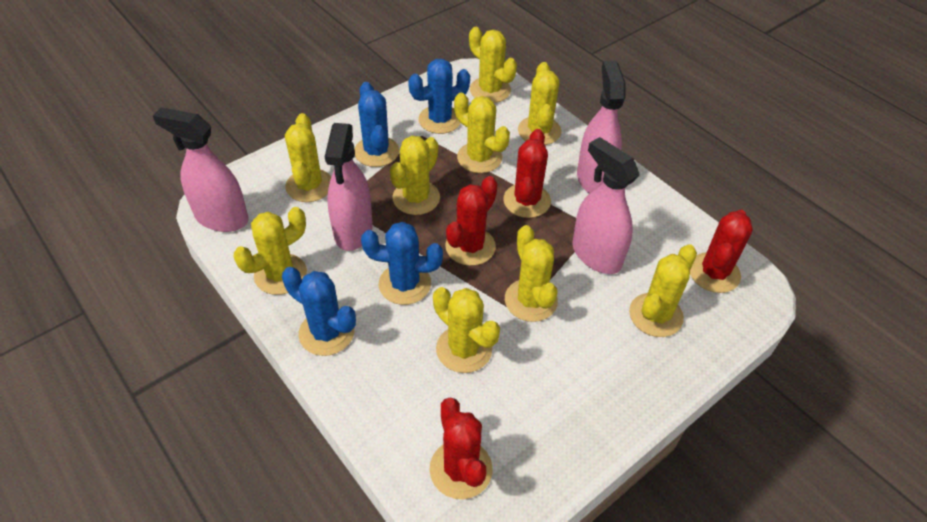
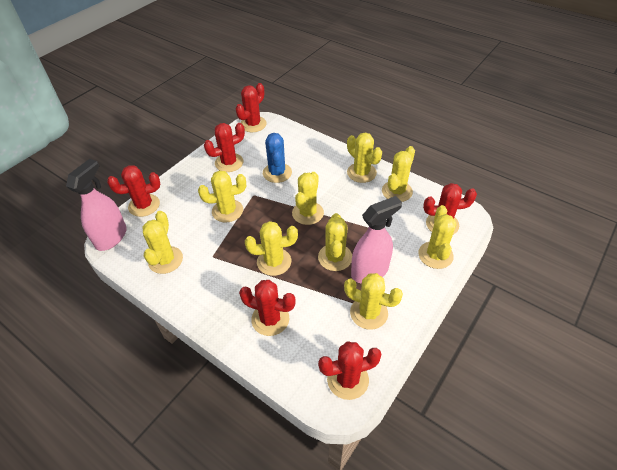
blue cactus: 4 -> 1
pink spray bottle: 4 -> 2
red cactus: 4 -> 6

